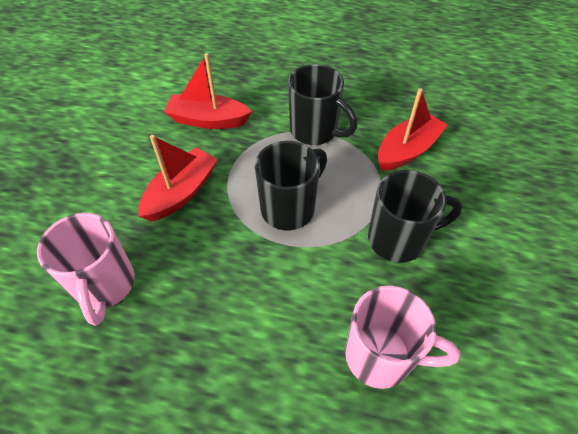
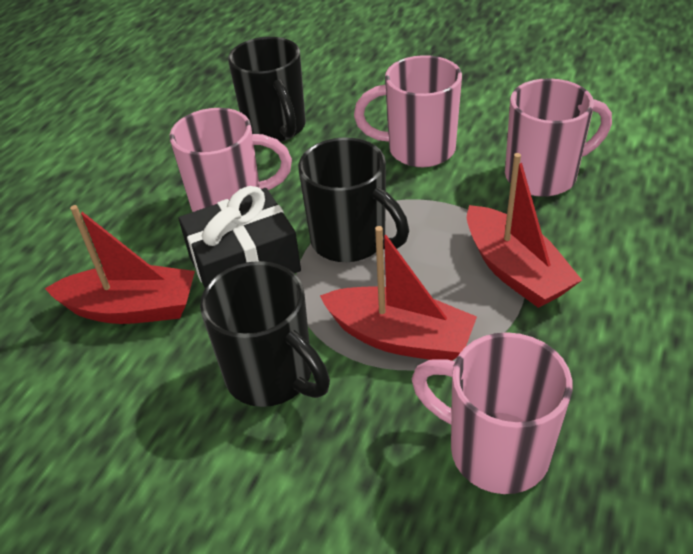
black gift: 0 -> 1
pink mug: 2 -> 4

